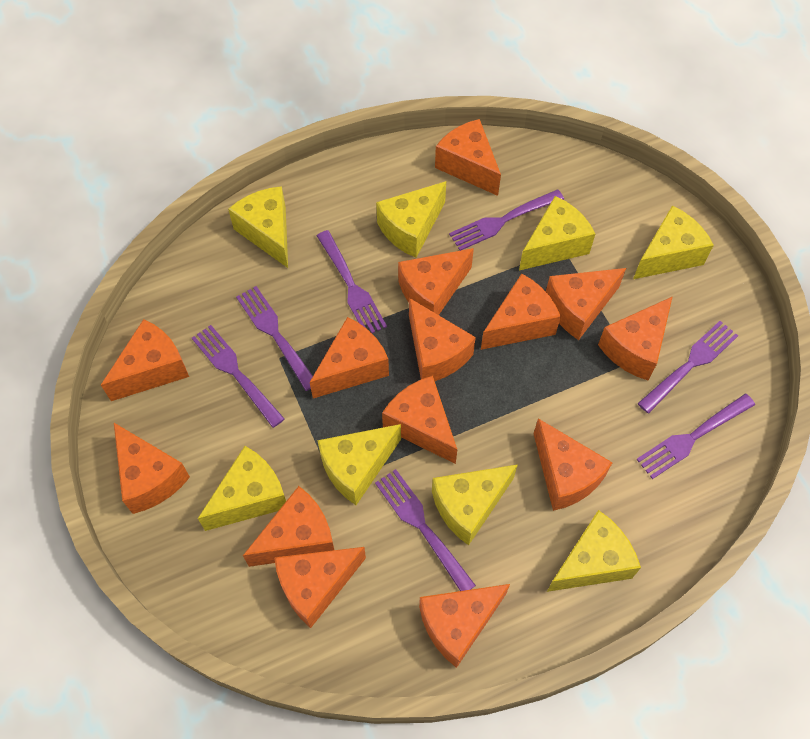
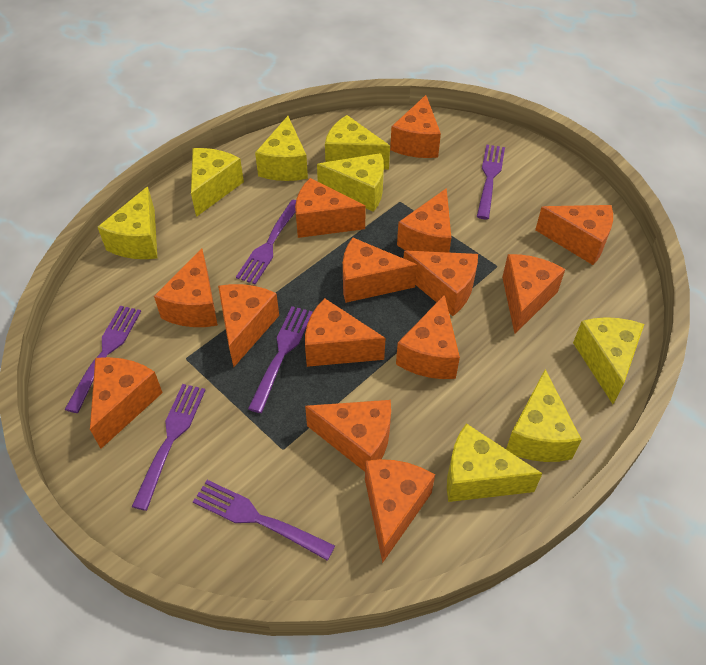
purple fork: 7 -> 6

